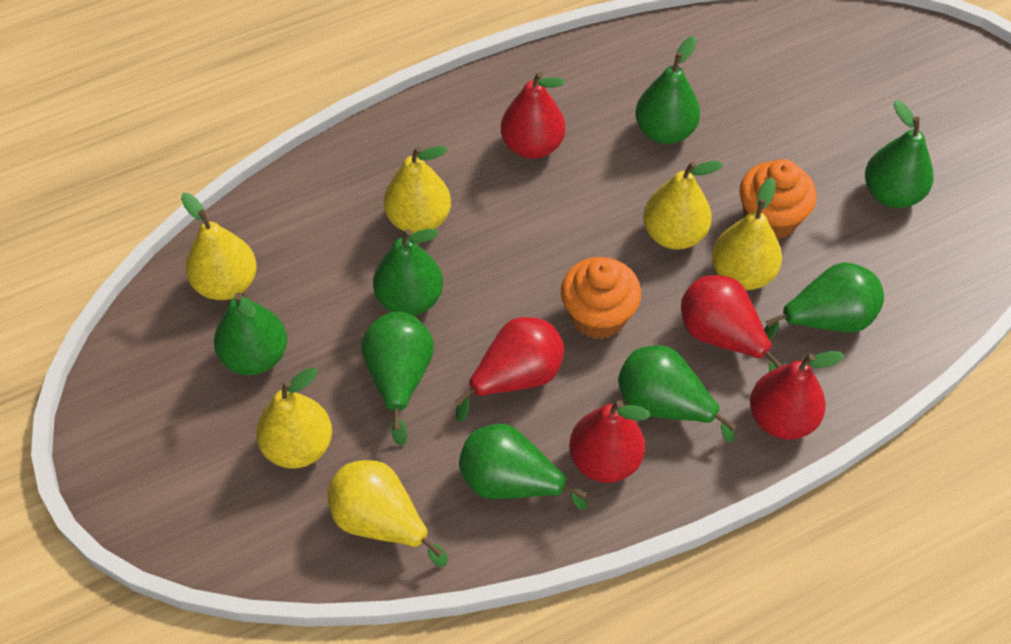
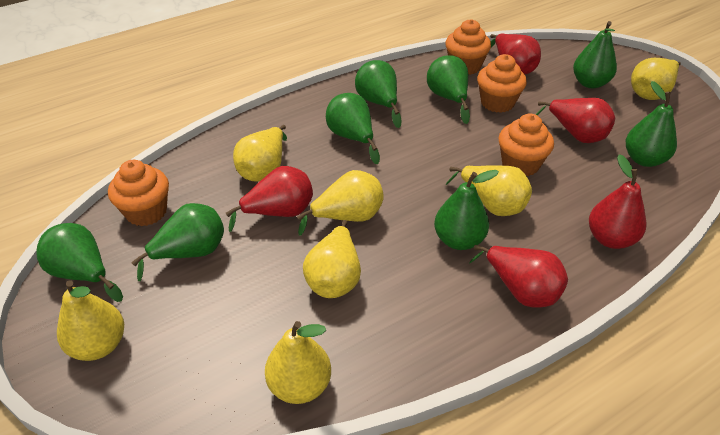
orange cupcake: 2 -> 4
yellow pear: 6 -> 7

